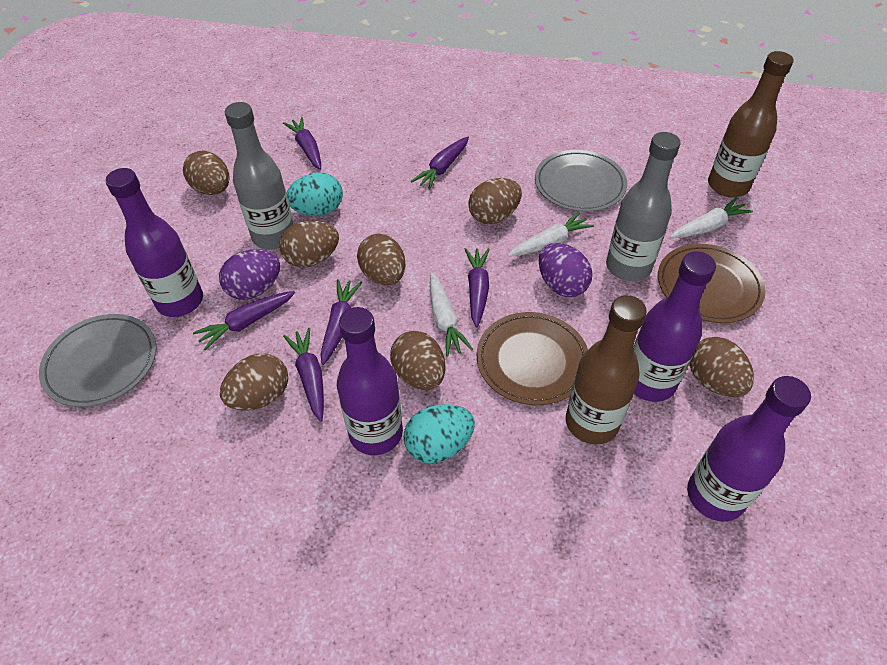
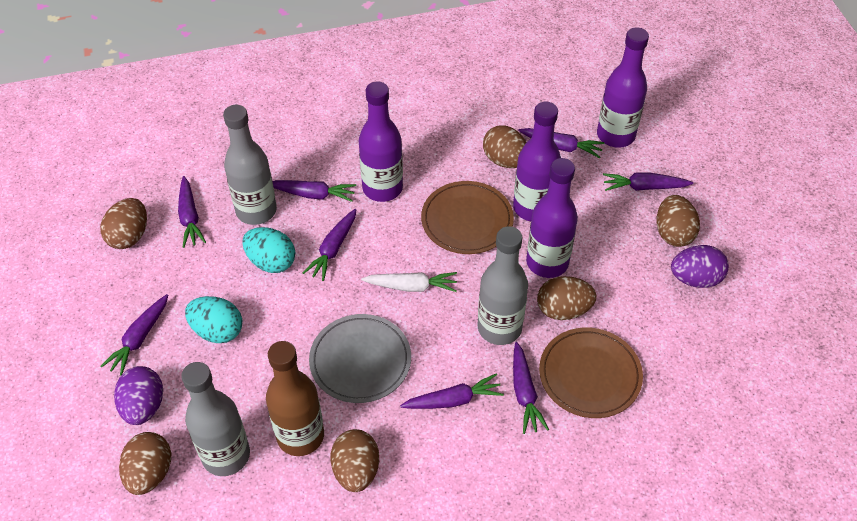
brown bottle: 2 -> 1
brown egg: 7 -> 6
grey bottle: 2 -> 3
grey plate: 2 -> 1
purple carrot: 6 -> 8
white carrot: 3 -> 1

